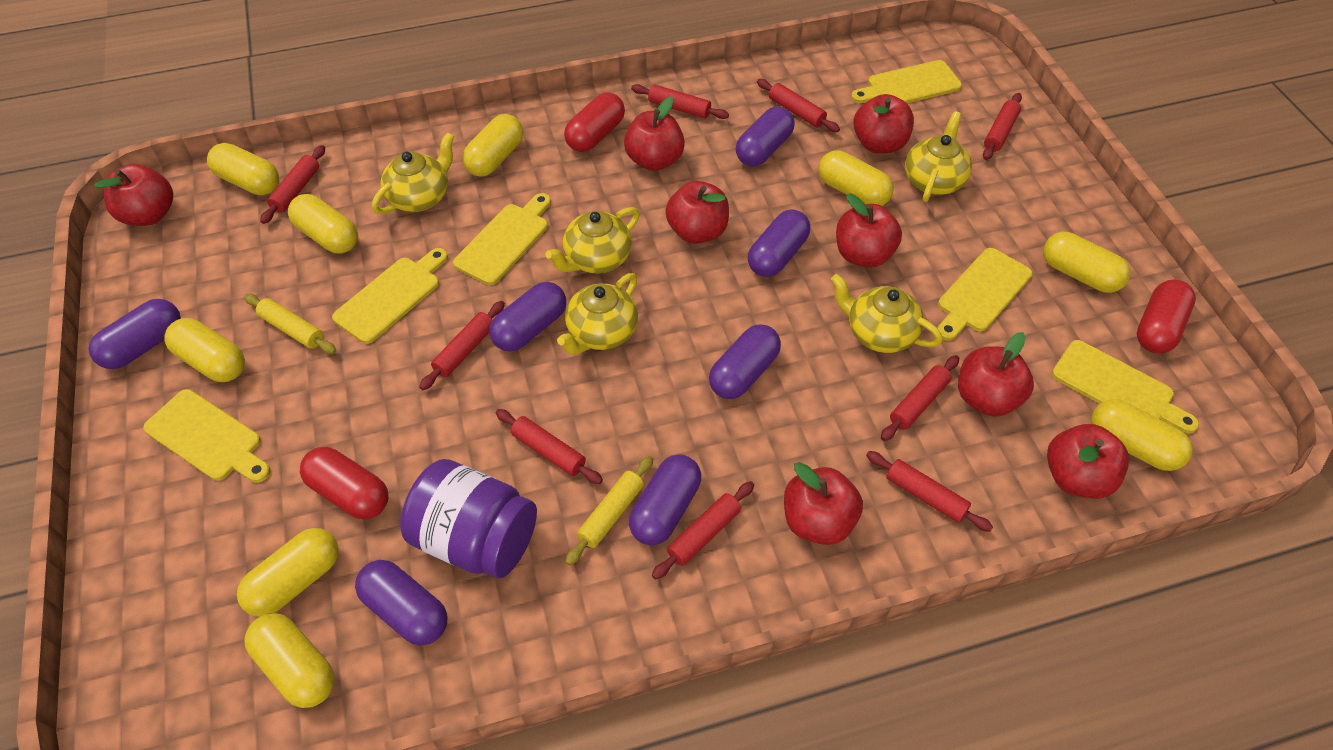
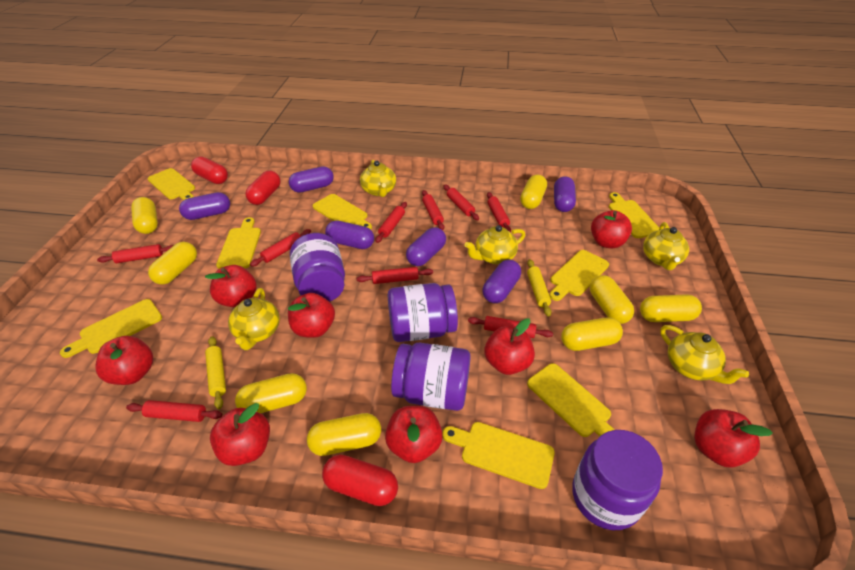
purple capsule: 7 -> 6
purple jar: 1 -> 4
yellow capsule: 9 -> 8
yellow cutting board: 6 -> 8

